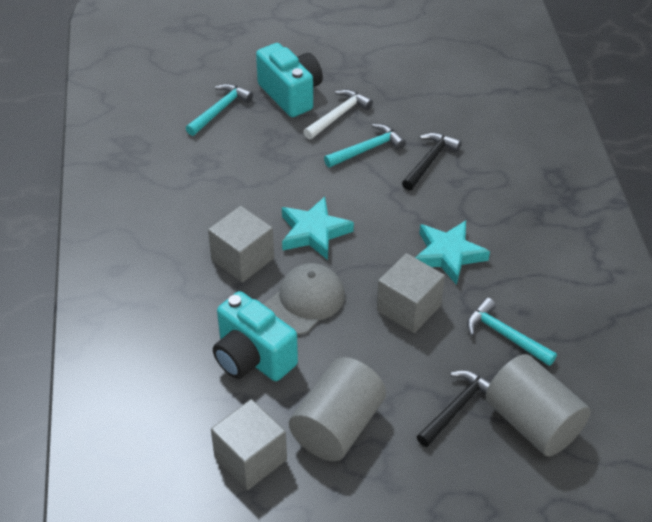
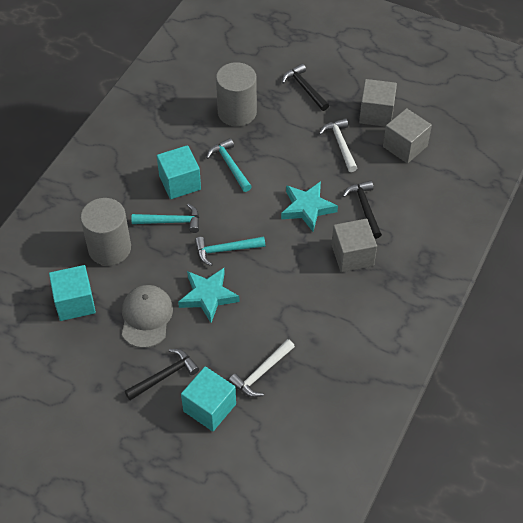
black hammer: 2 -> 3
turquoise camera: 2 -> 0
turquoise cube: 0 -> 3
white hammer: 1 -> 2

